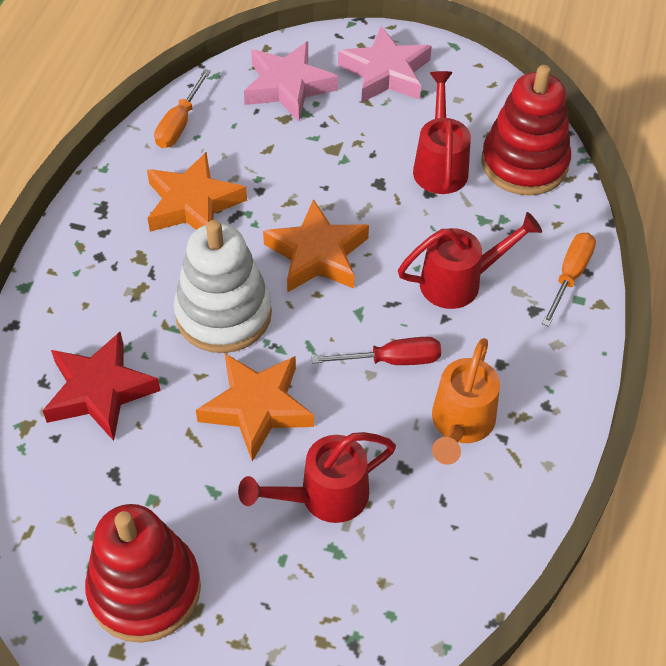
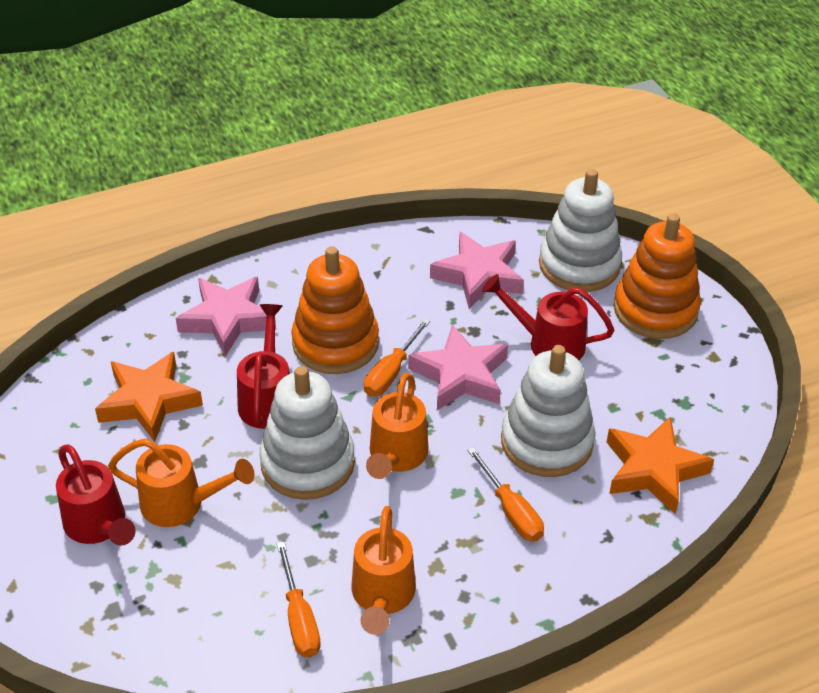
orange screwdriver: 2 -> 3
orange stacking toy: 0 -> 2
orange star: 3 -> 2
orange watering can: 1 -> 3
pink star: 2 -> 3
red screwdriver: 1 -> 0
red stacking toy: 2 -> 0
red star: 1 -> 0
white stacking toy: 1 -> 3

